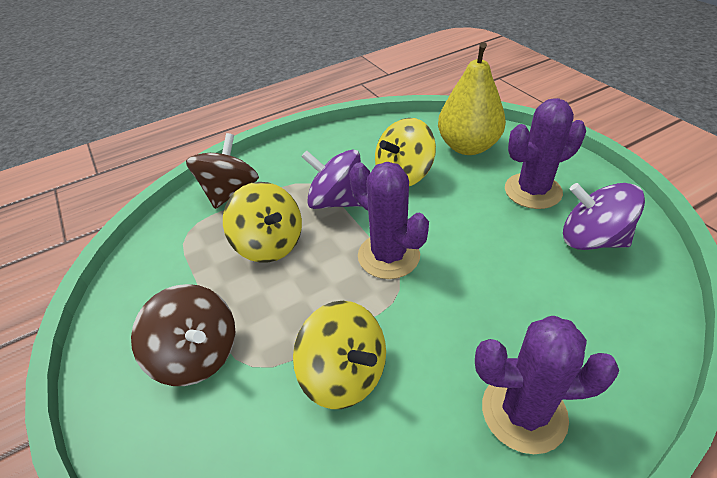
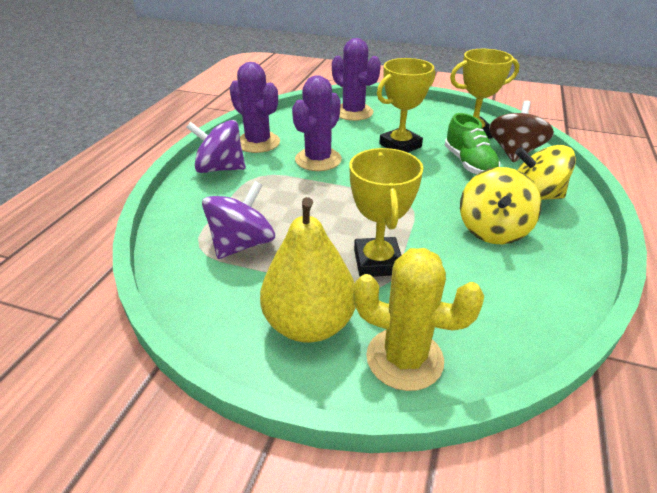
brown spinning top: 2 -> 1
green shoe: 0 -> 1
yellow cactus: 0 -> 1
yellow spinning top: 3 -> 2
yellow trophy: 0 -> 3

